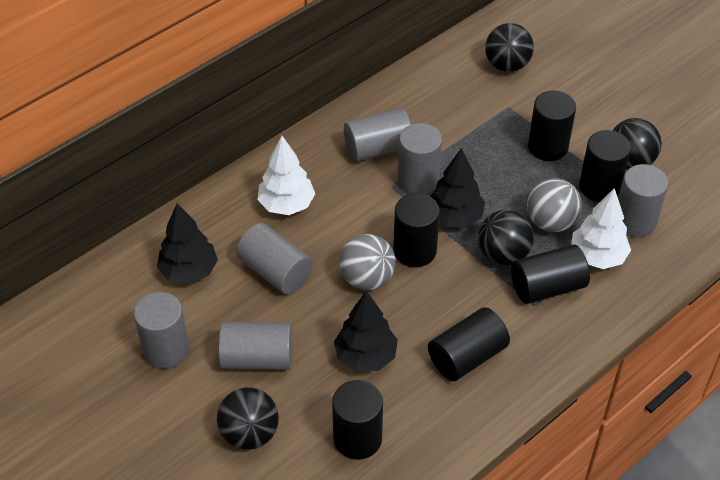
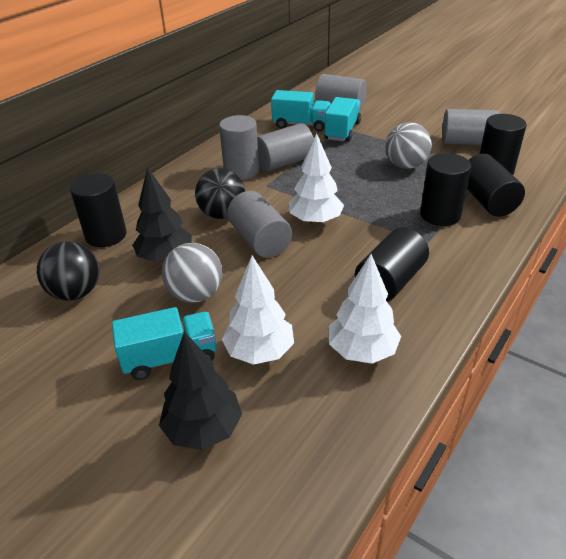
black ball: 4 -> 2
black cylinder: 6 -> 5
black tree: 3 -> 2
grey cylinder: 6 -> 5
turquoise truck: 0 -> 3
white tree: 2 -> 3

